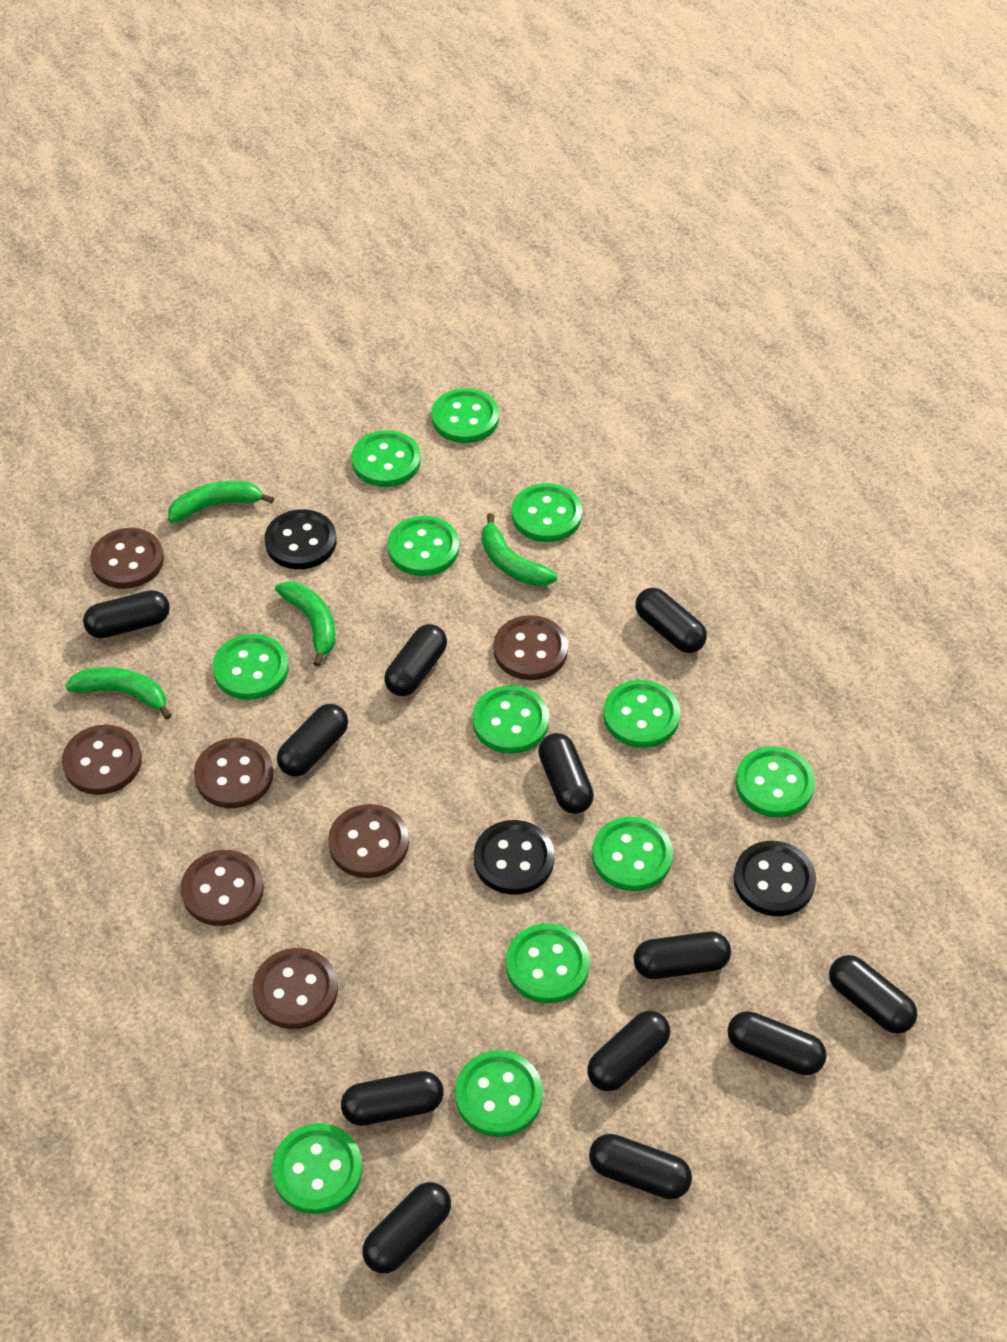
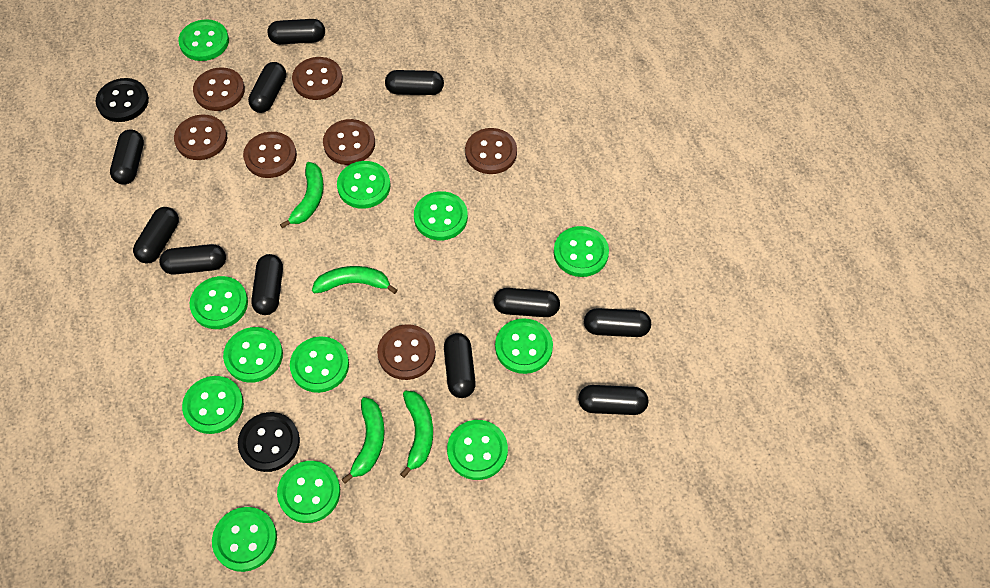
black button: 3 -> 2
black capsule: 12 -> 11

